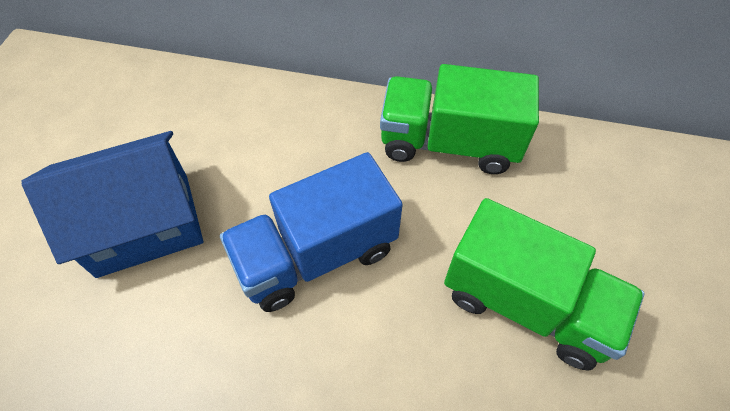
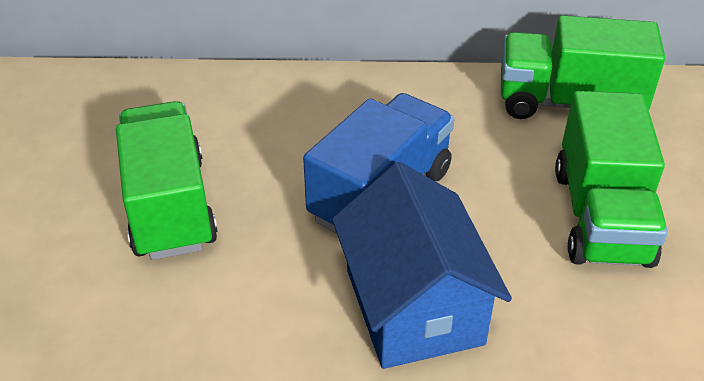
green truck: 2 -> 3

